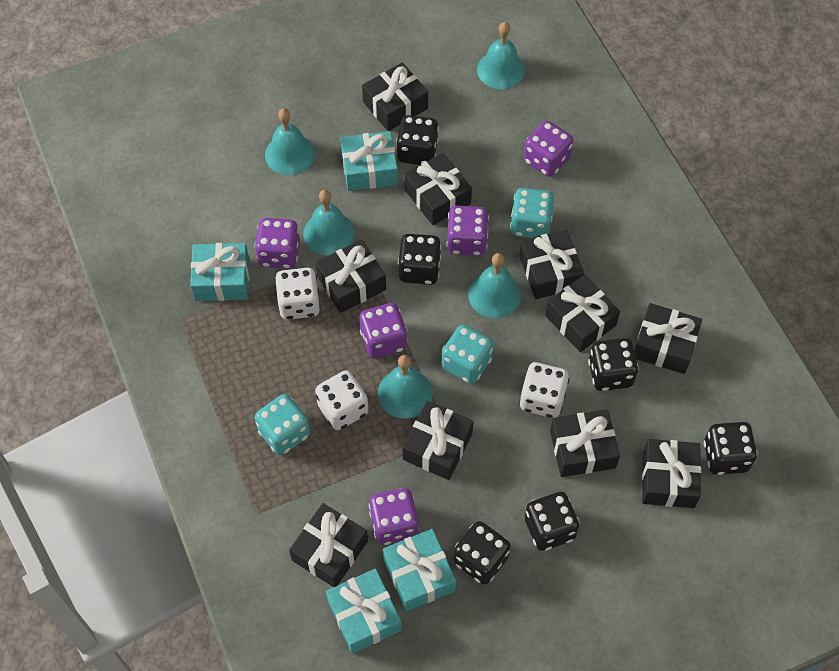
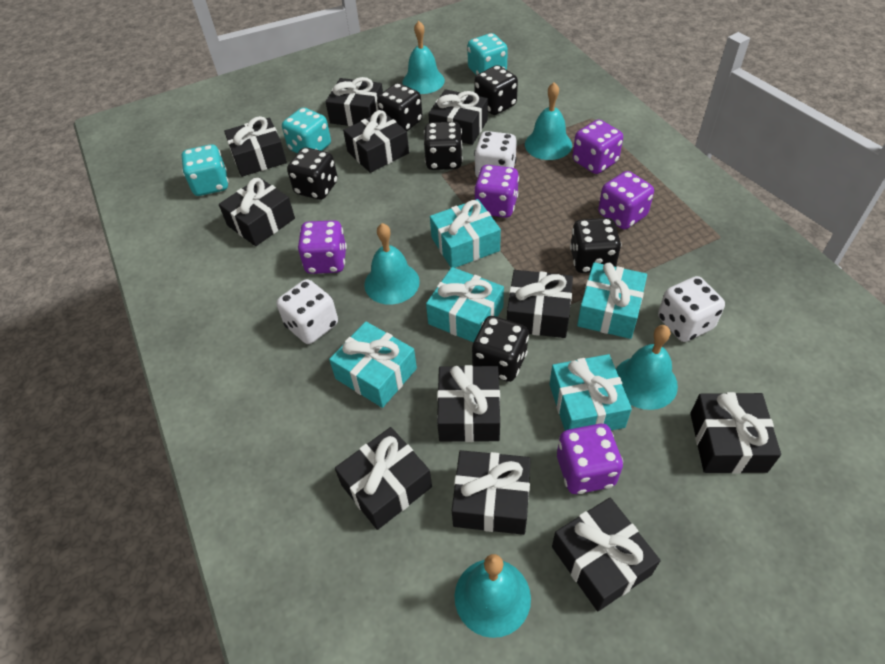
black gift: 10 -> 11
turquoise gift: 4 -> 5

